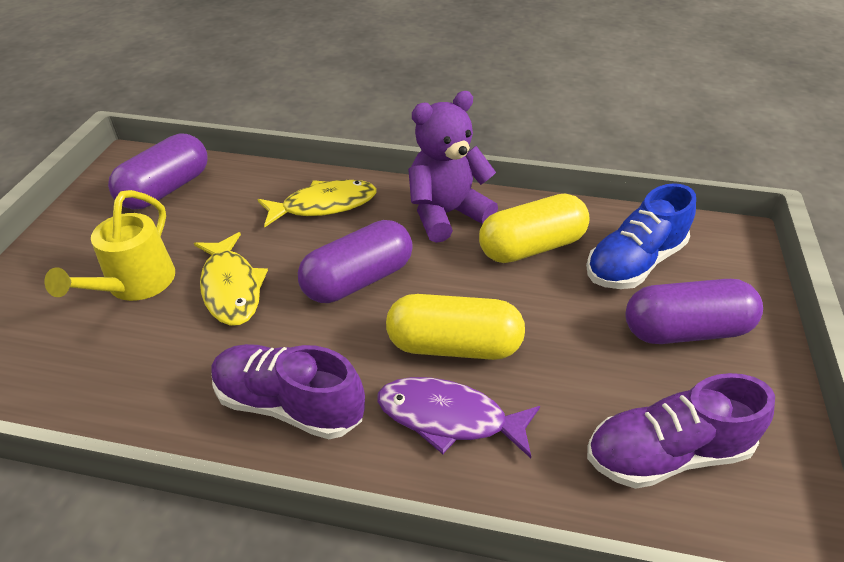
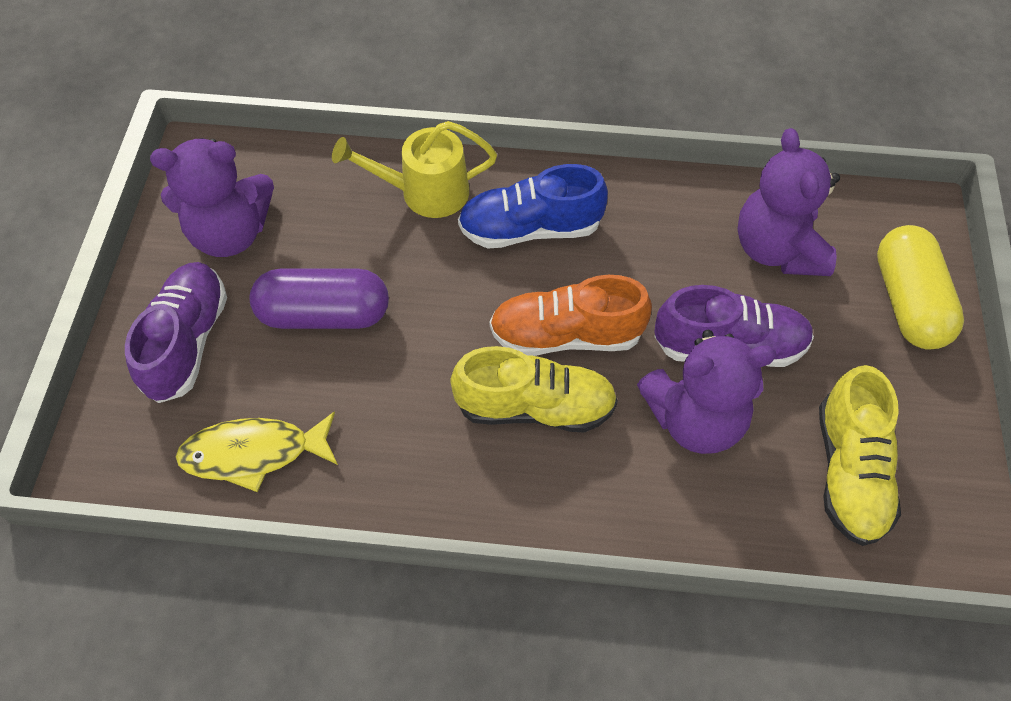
orange shoe: 0 -> 1
purple capsule: 3 -> 1
purple fish: 1 -> 0
purple teddy bear: 1 -> 3
yellow capsule: 2 -> 1
yellow fish: 2 -> 1
yellow shoe: 0 -> 2

